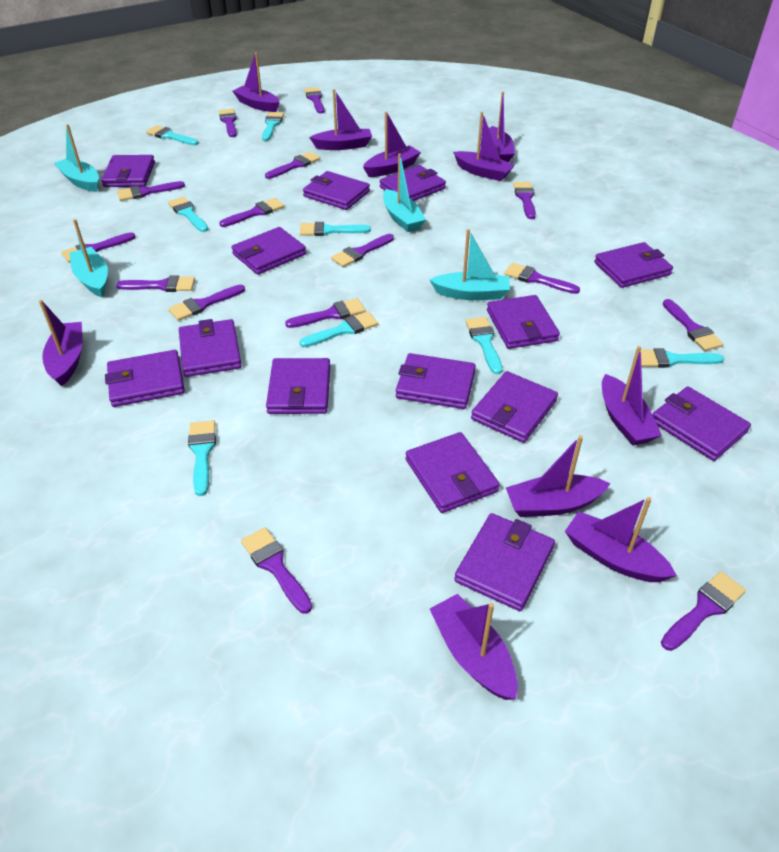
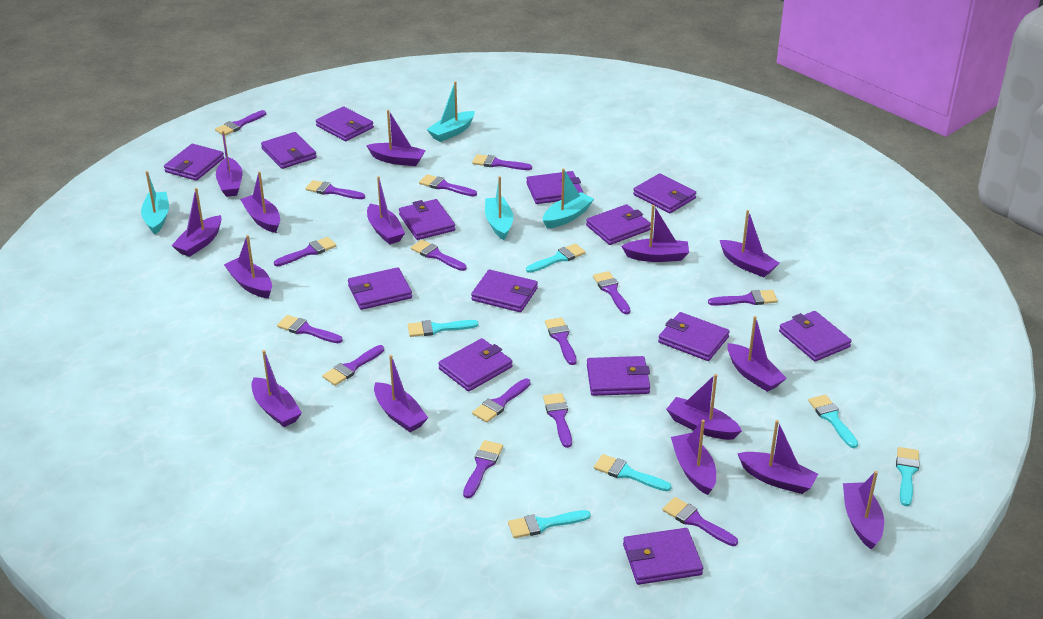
purple boat: 10 -> 15
turquoise brush: 8 -> 6

